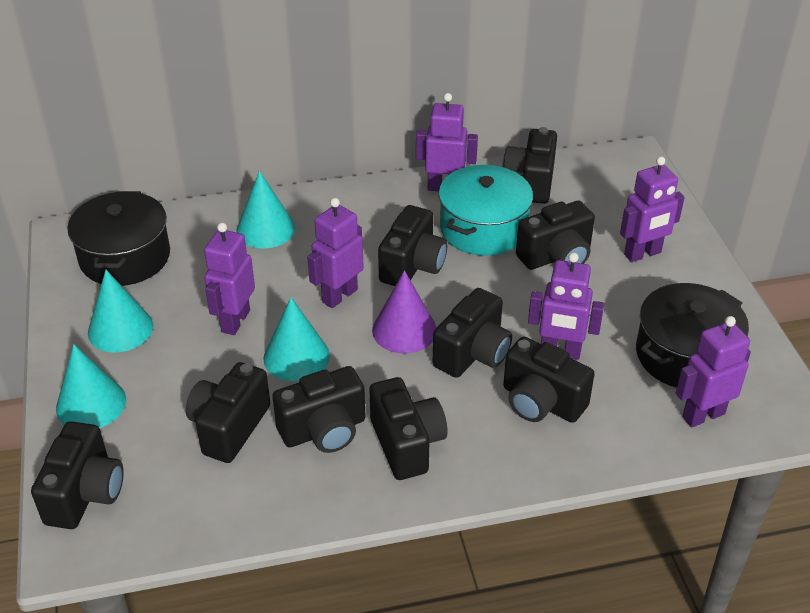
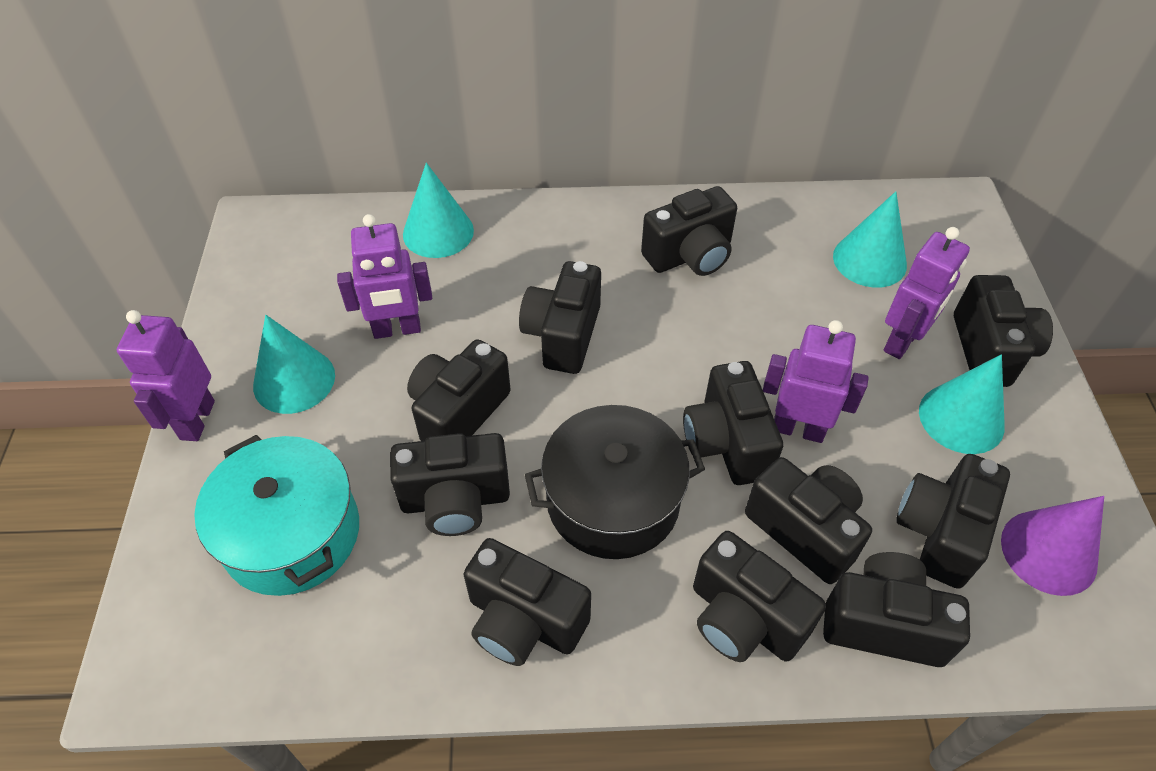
black camera: 9 -> 11
black pot: 2 -> 1
purple robot: 6 -> 4

